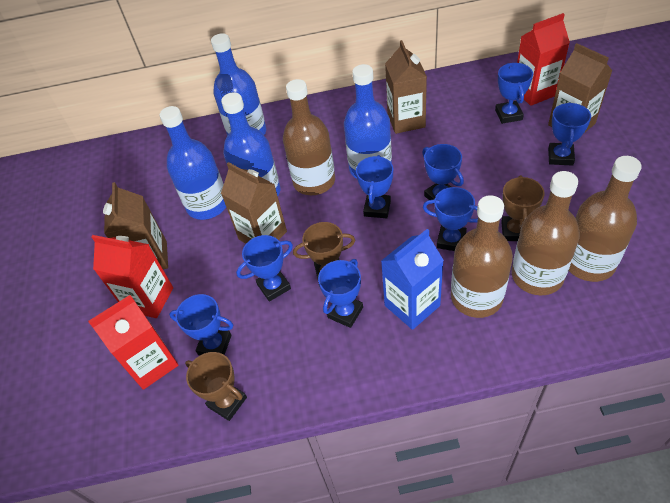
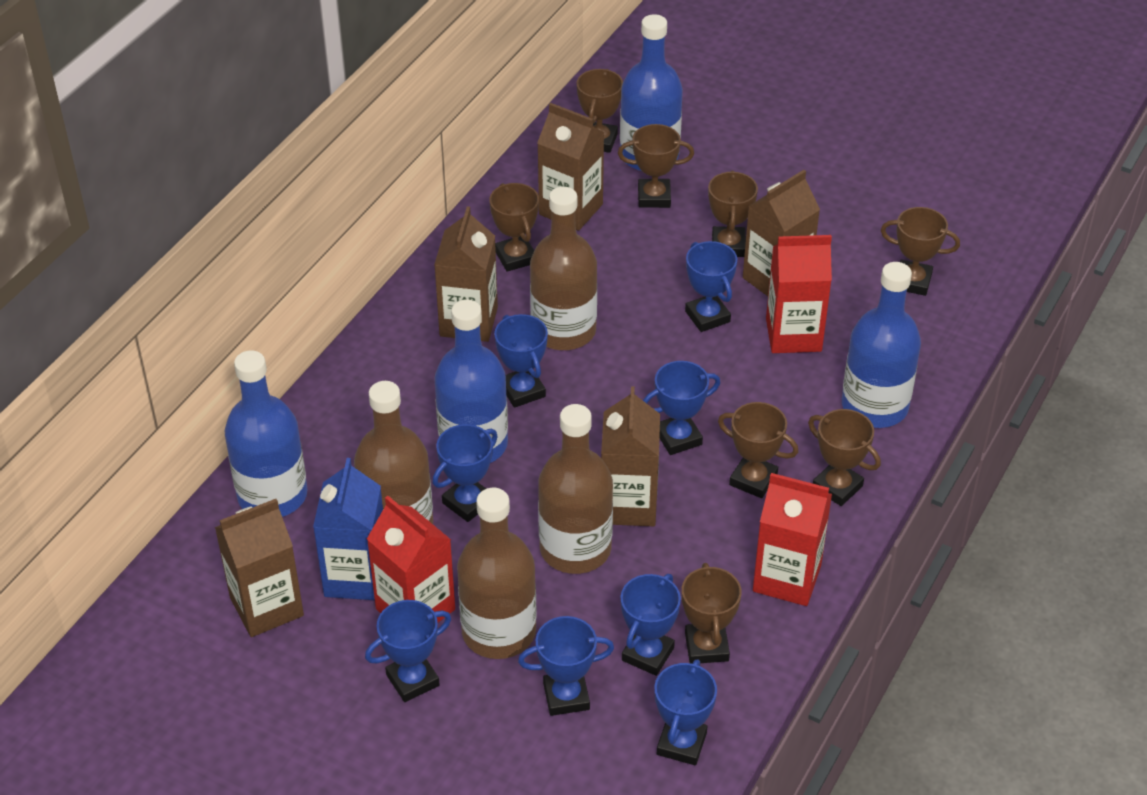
brown carton: 4 -> 5
brown trophy: 3 -> 8

